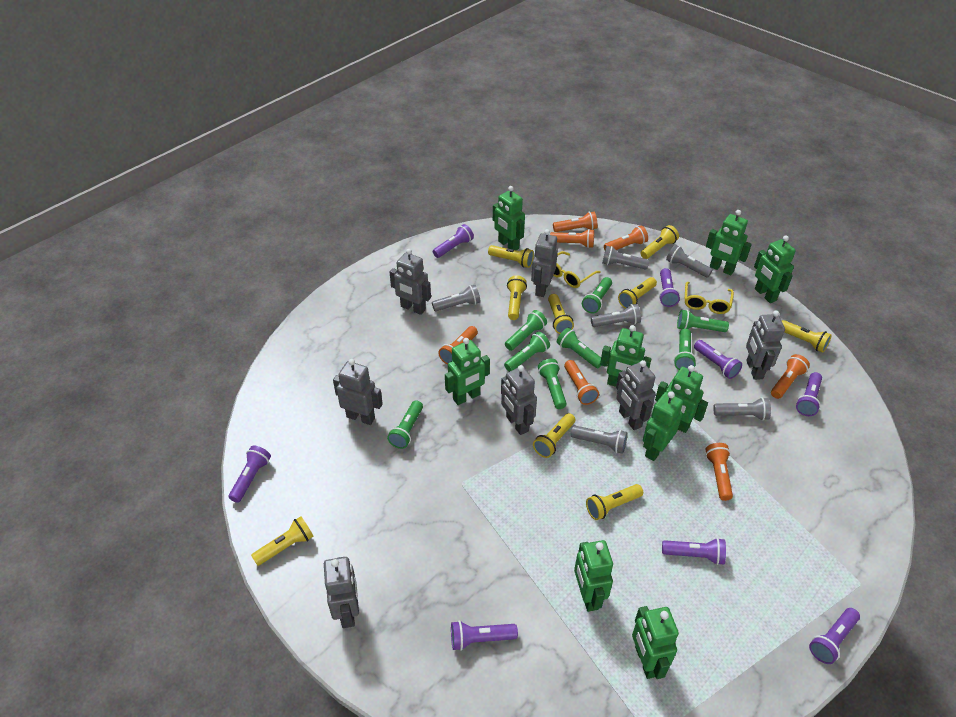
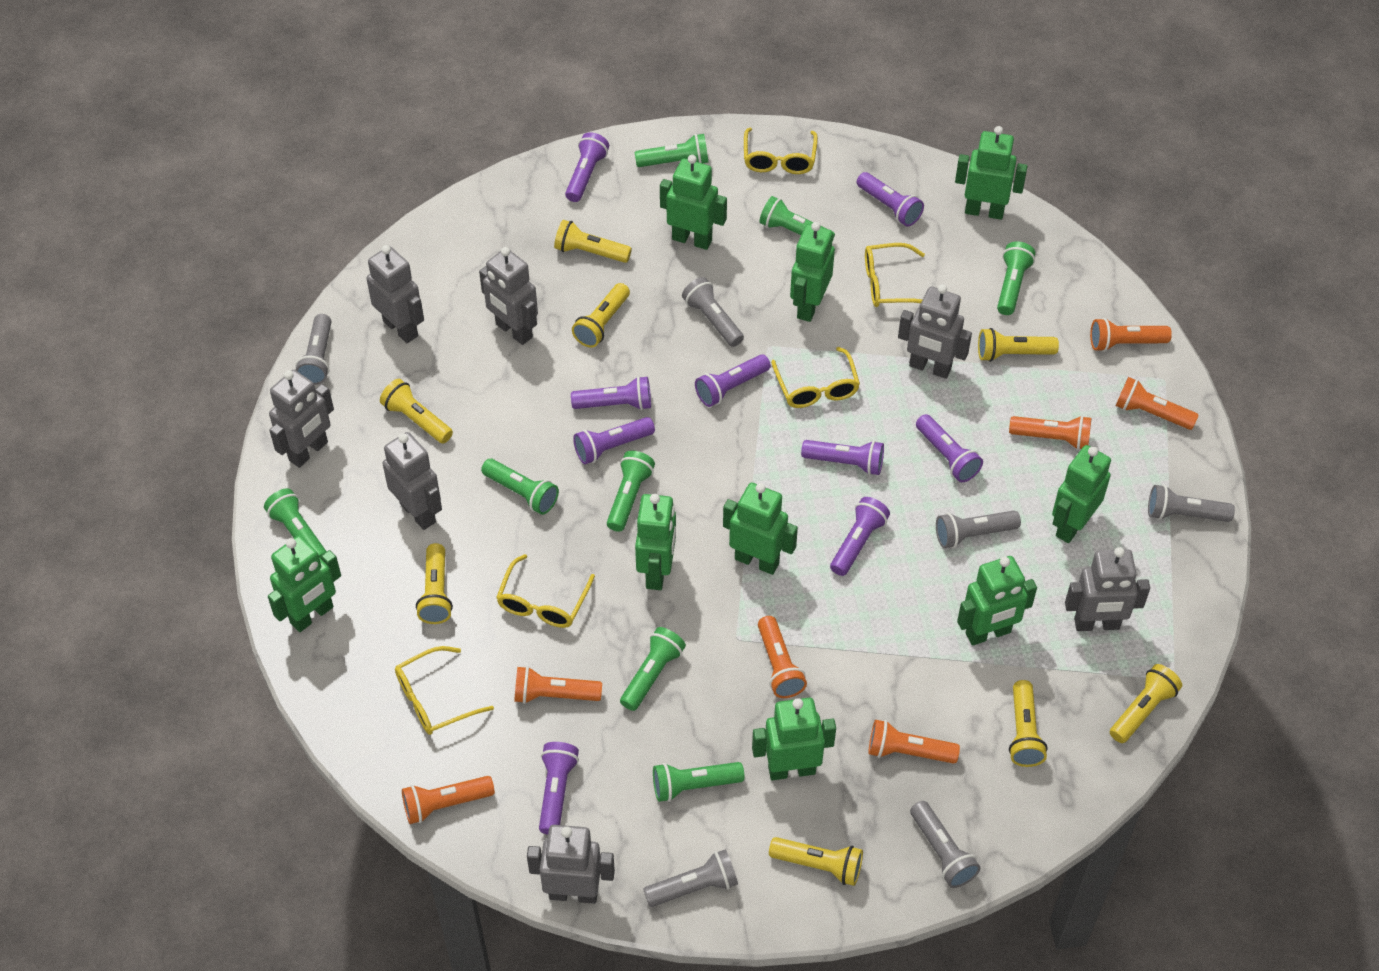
purple flashlight: 8 -> 9
yellow flashlight: 9 -> 8
yellow glasses: 2 -> 5

